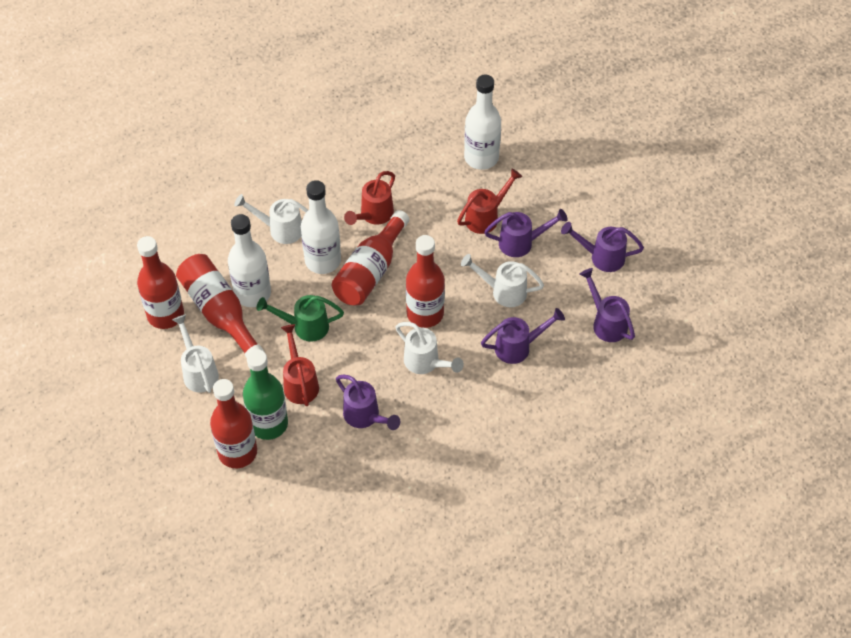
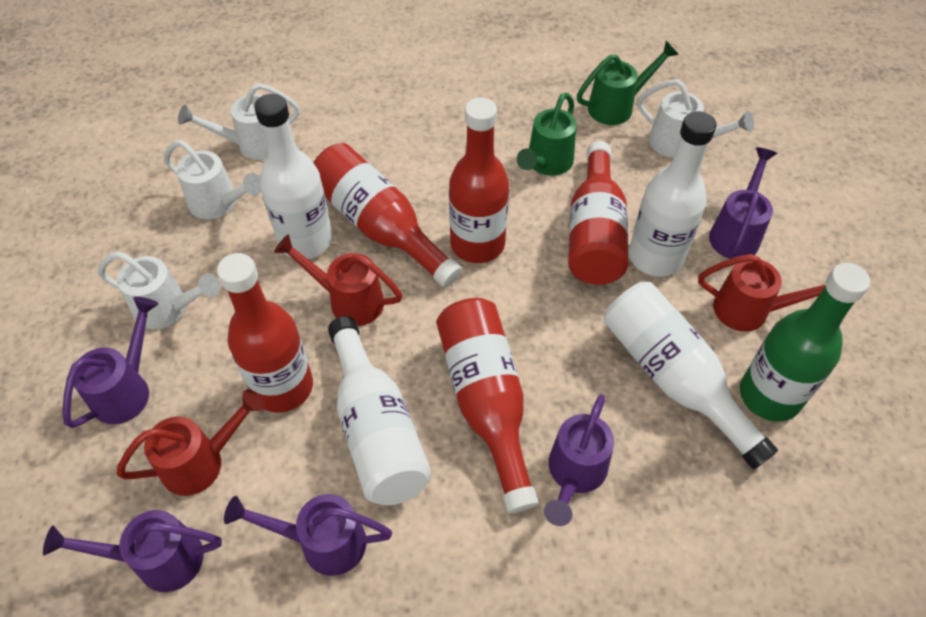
green watering can: 1 -> 2
white bottle: 3 -> 4

